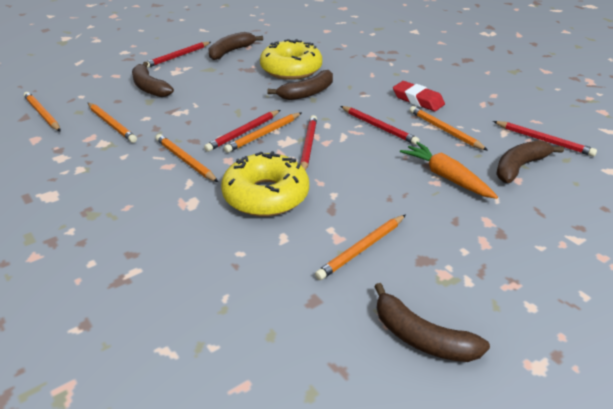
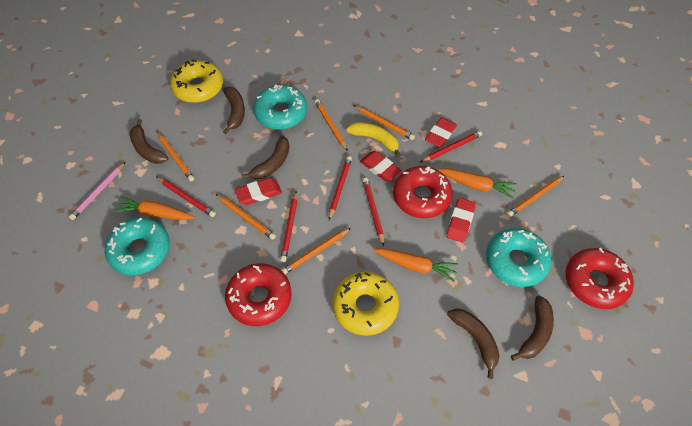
orange carrot: 1 -> 3
pink pencil: 0 -> 1
red donut: 0 -> 3
red eraser: 1 -> 4
turquoise donut: 0 -> 3
yellow banana: 0 -> 1

